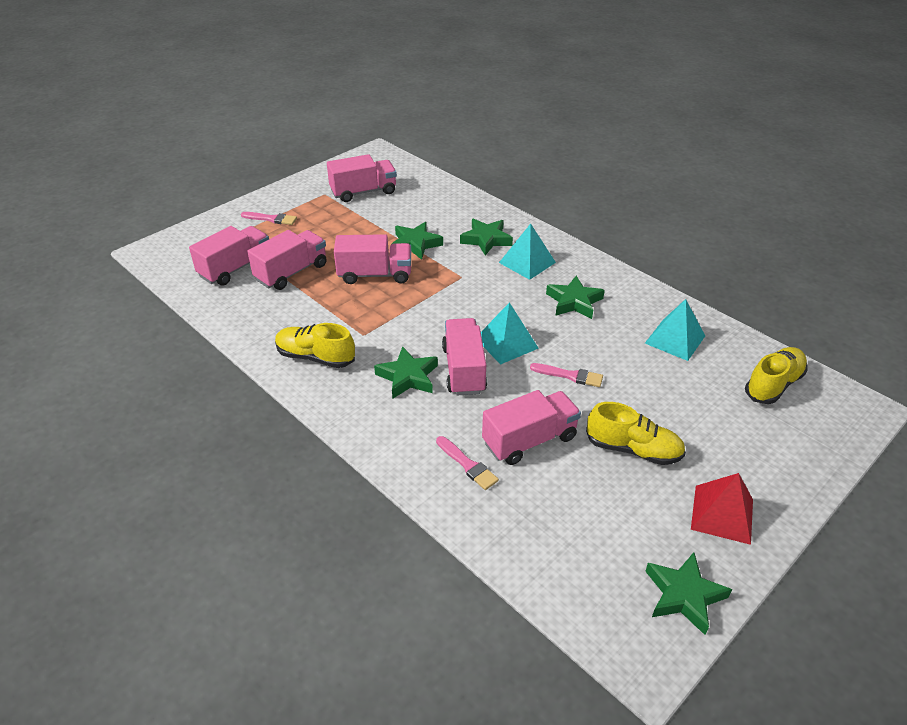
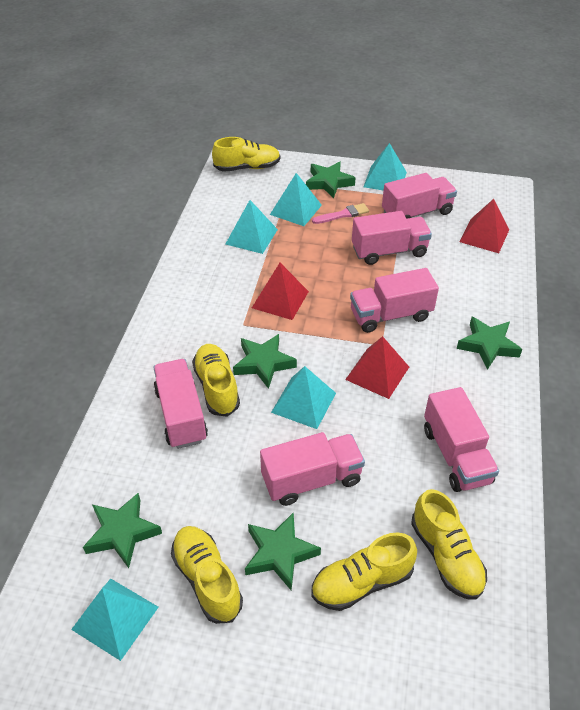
pink brush: 3 -> 1
red pyramid: 1 -> 3
turquoise pyramid: 3 -> 5
yellow shoe: 3 -> 5

